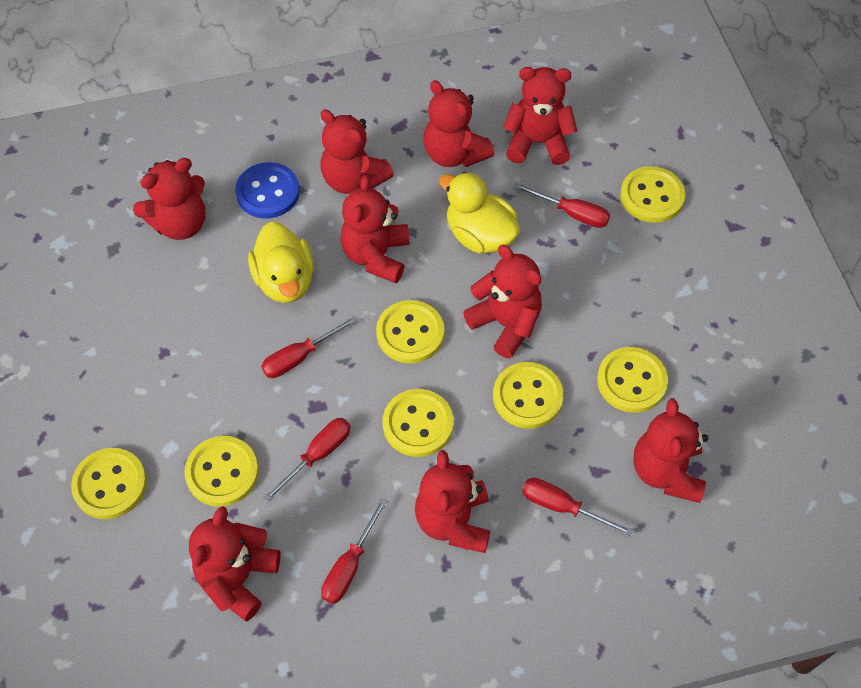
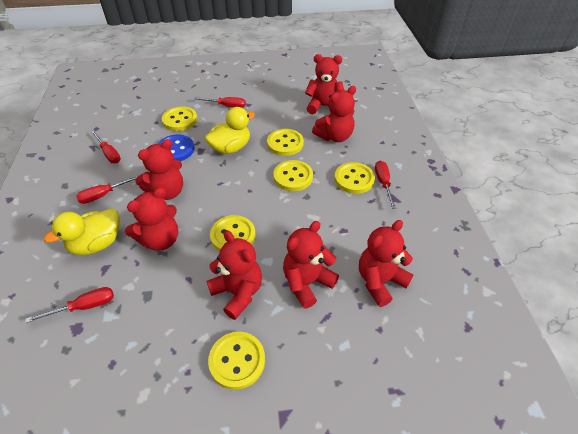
red teddy bear: 9 -> 7
yellow button: 7 -> 6

